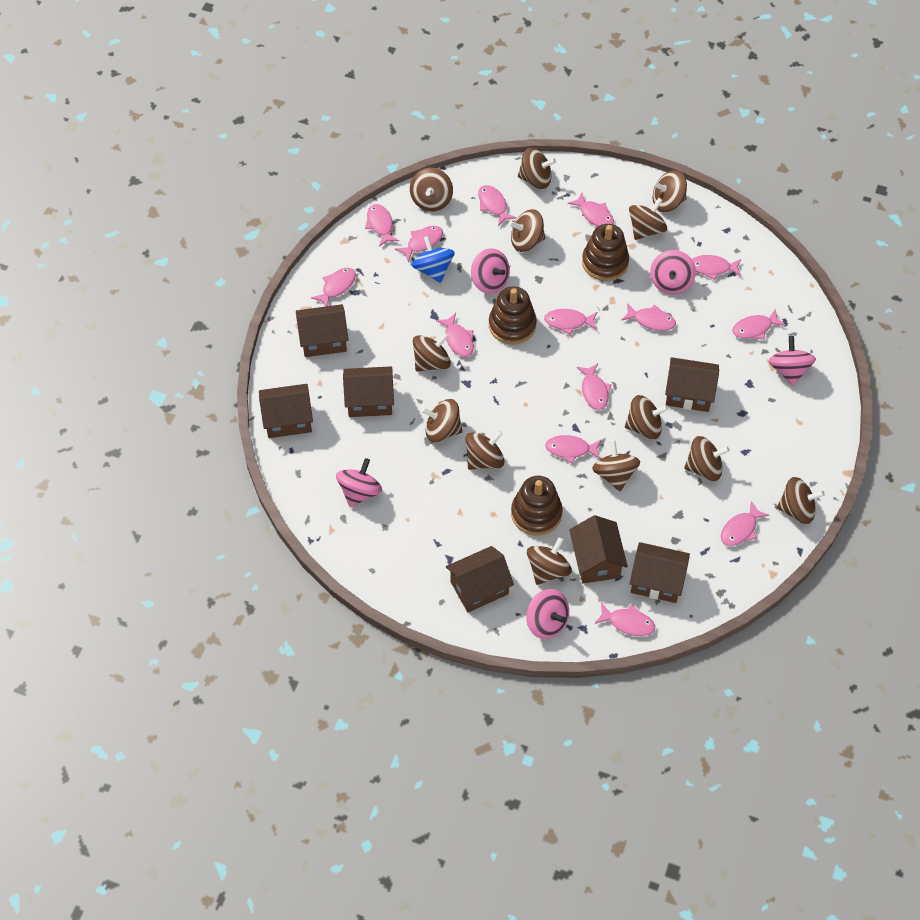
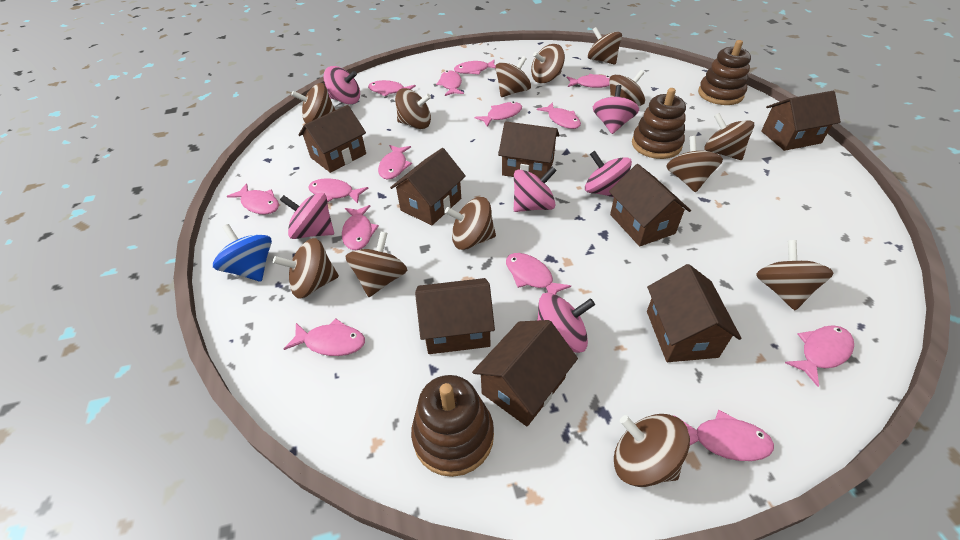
brown house: 7 -> 8
pink spinning top: 5 -> 6

